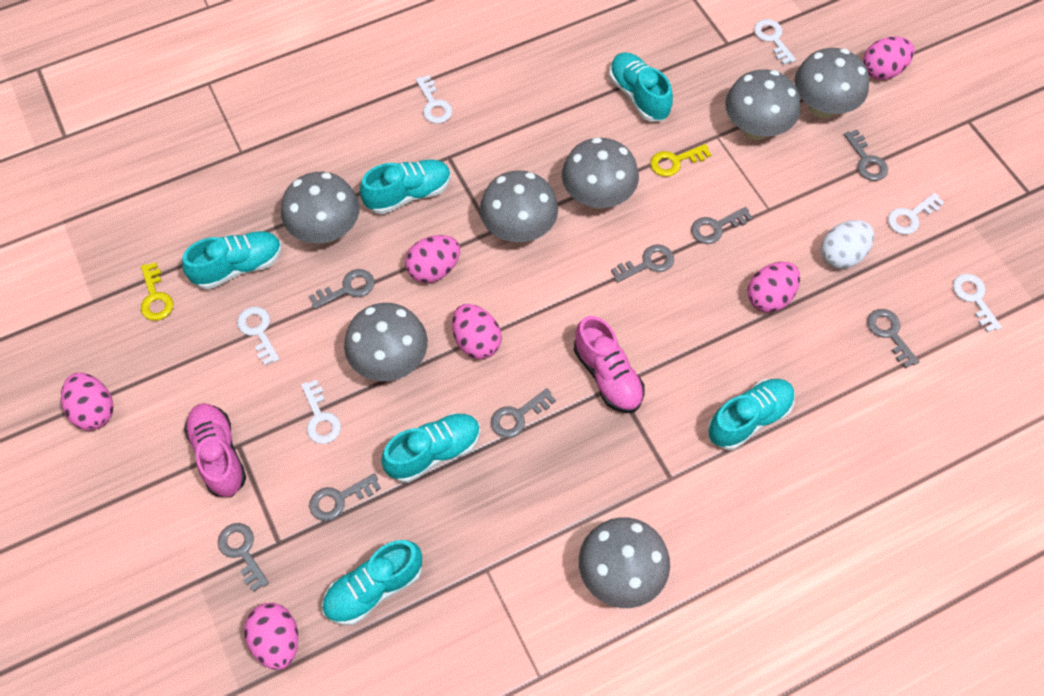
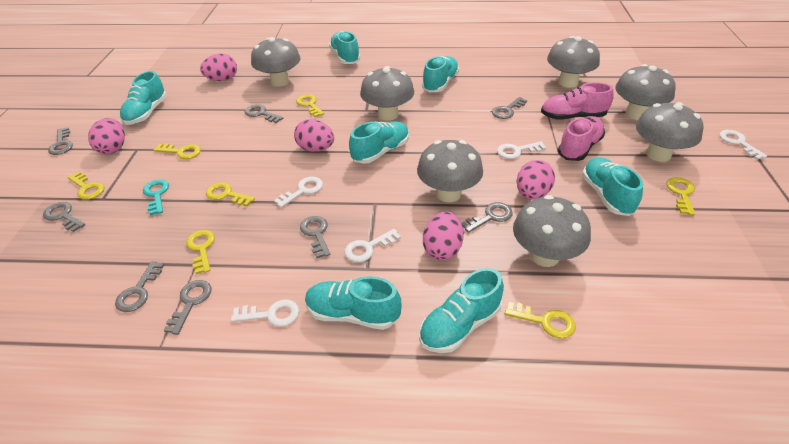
pink egg: 6 -> 5
turquoise key: 0 -> 1
turquoise shoe: 6 -> 7
white egg: 1 -> 0
white key: 6 -> 5
yellow key: 2 -> 7

